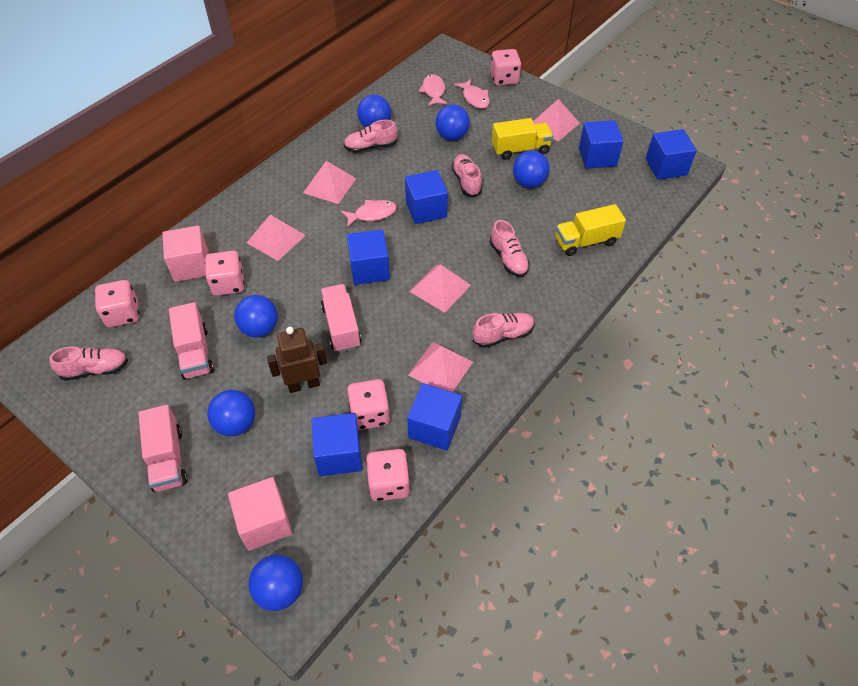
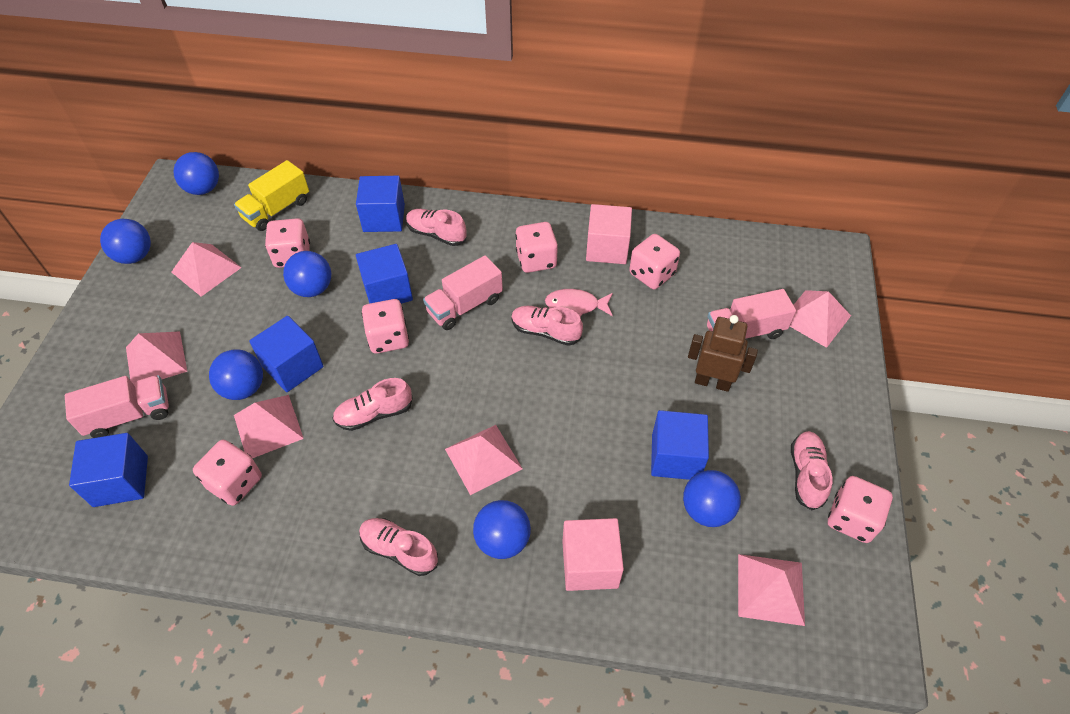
blue cube: 6 -> 5
pink dice: 5 -> 6
pink fish: 3 -> 1
pink pyramid: 5 -> 6
yellow truck: 2 -> 1

